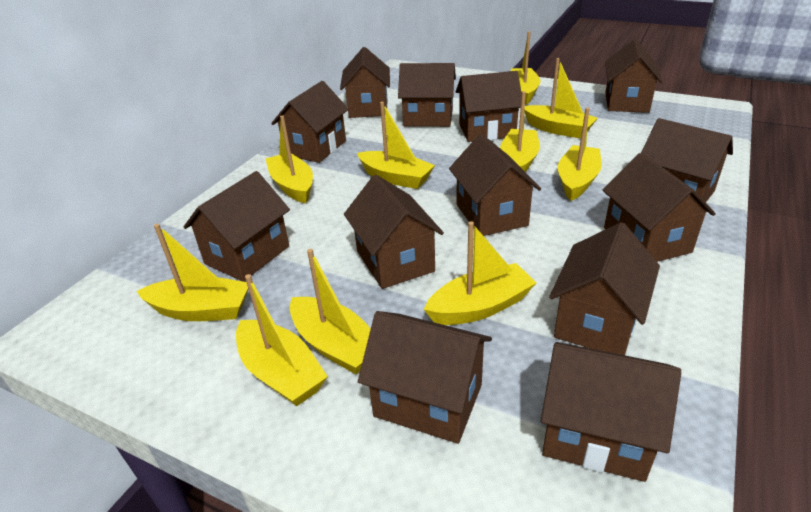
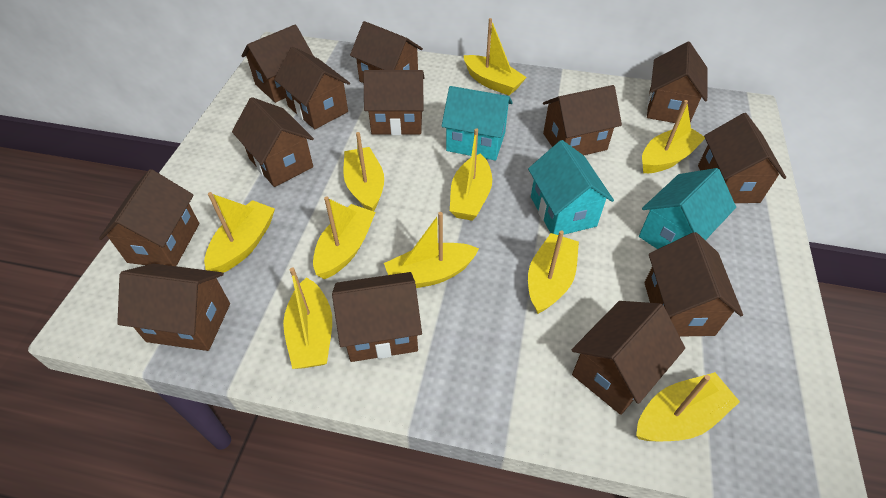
turquoise house: 0 -> 3

